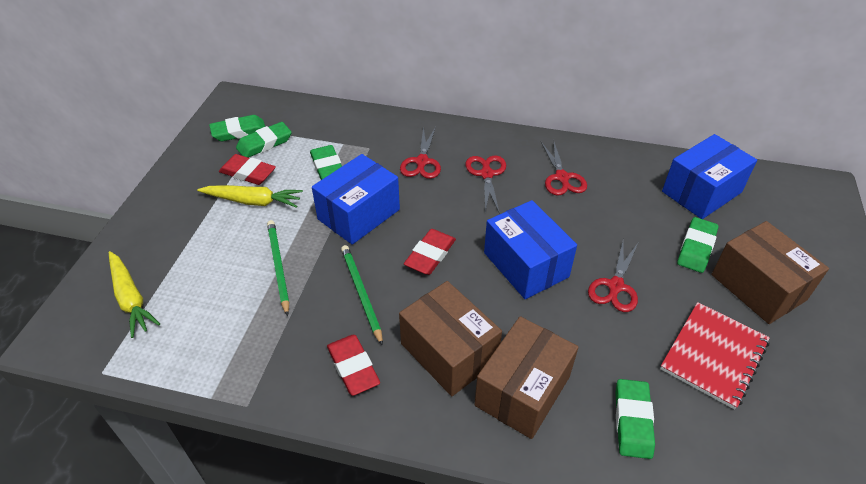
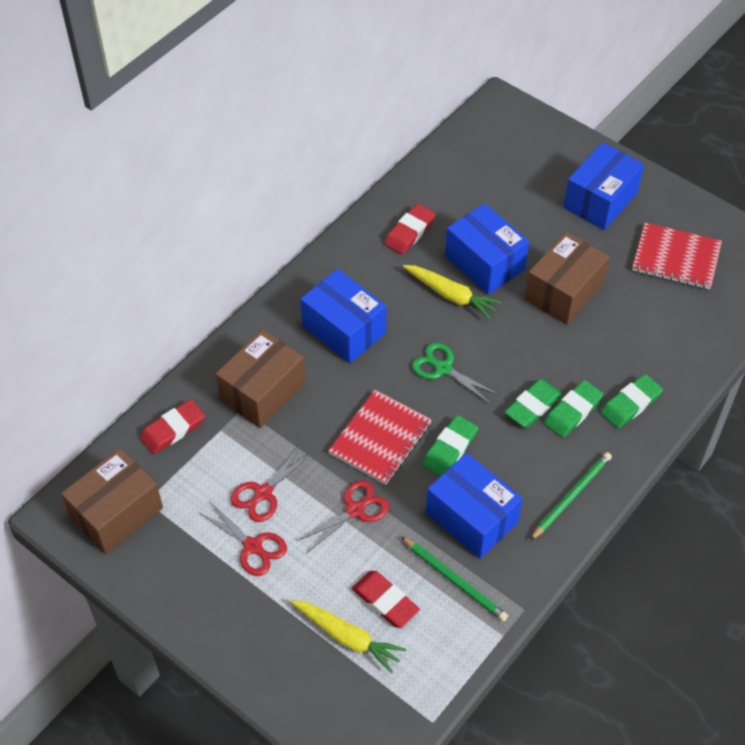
blue box: 3 -> 4
green eraser: 5 -> 4
green scissors: 0 -> 1
red notebook: 1 -> 2
red scissors: 4 -> 3

